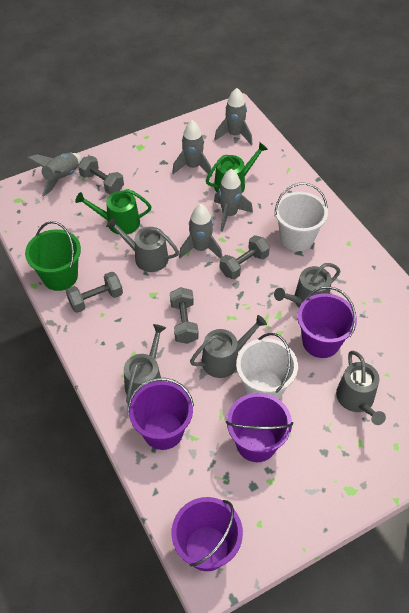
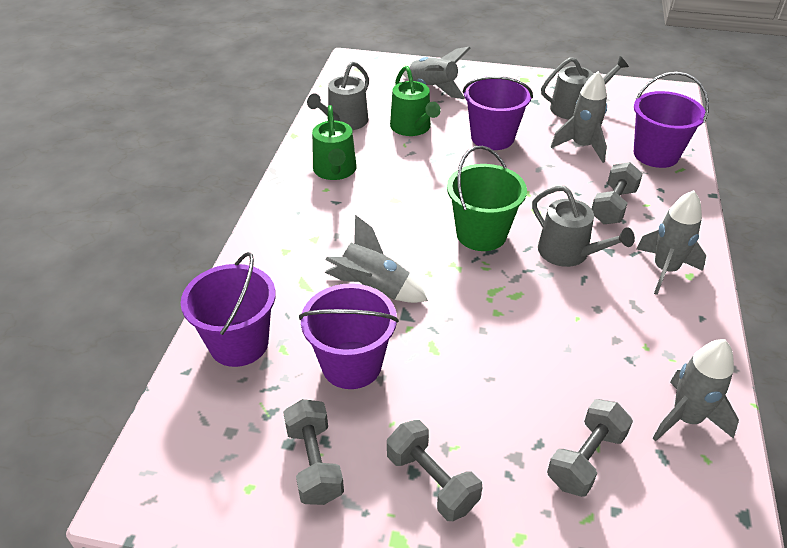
grey watering can: 5 -> 3
white bucket: 2 -> 0

